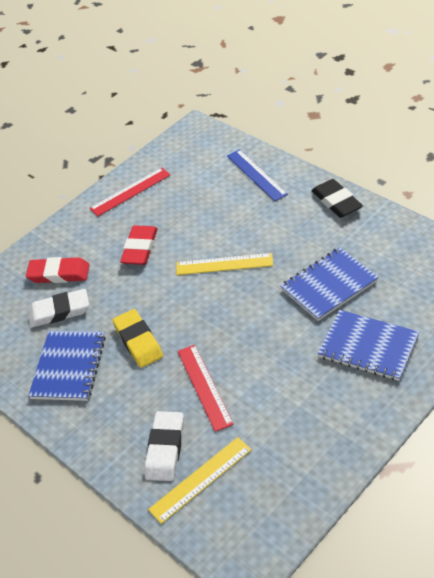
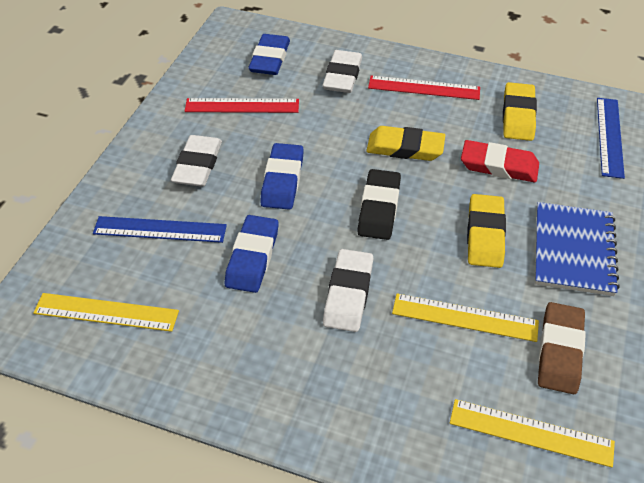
blue eraser: 0 -> 3
blue notebook: 3 -> 1
blue ruler: 1 -> 2
brown eraser: 0 -> 1
red eraser: 2 -> 1
white eraser: 2 -> 3
yellow eraser: 1 -> 3
yellow ruler: 2 -> 3

